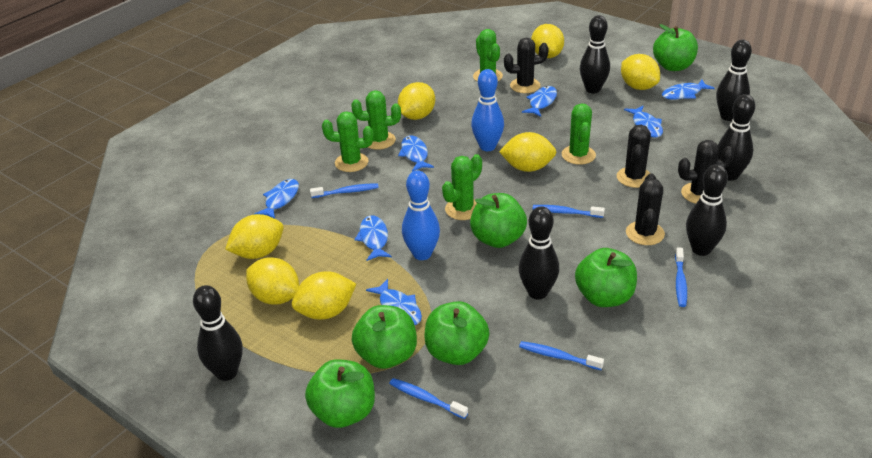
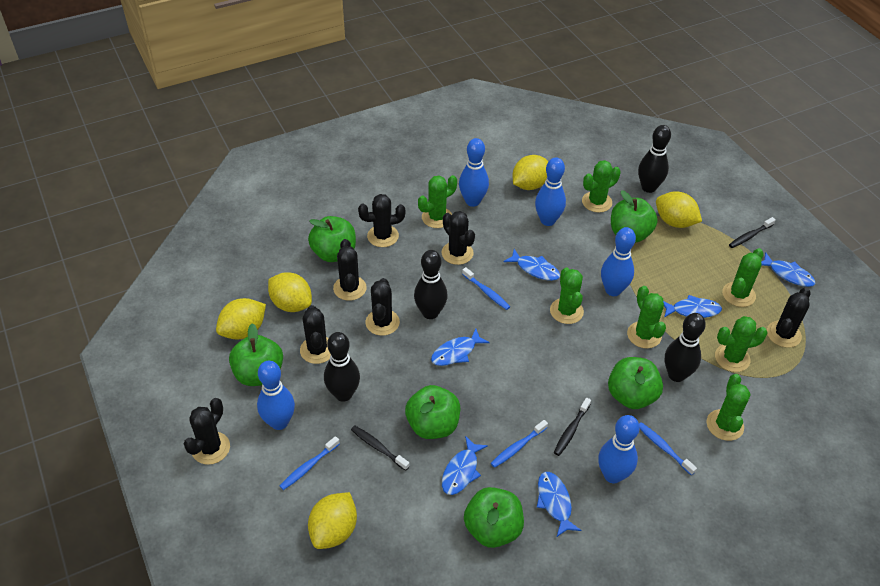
black bowling pin: 6 -> 4
black cactus: 4 -> 7
black toothbrush: 0 -> 3
blue bowling pin: 2 -> 5
blue fish: 7 -> 6
blue toothbrush: 5 -> 4
green cactus: 5 -> 7
yellow lemon: 7 -> 5

